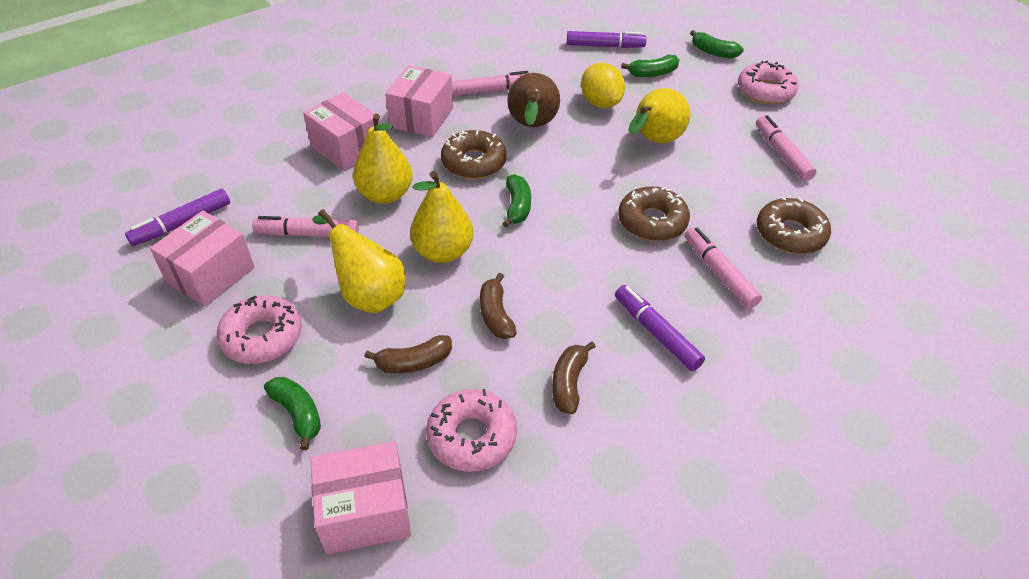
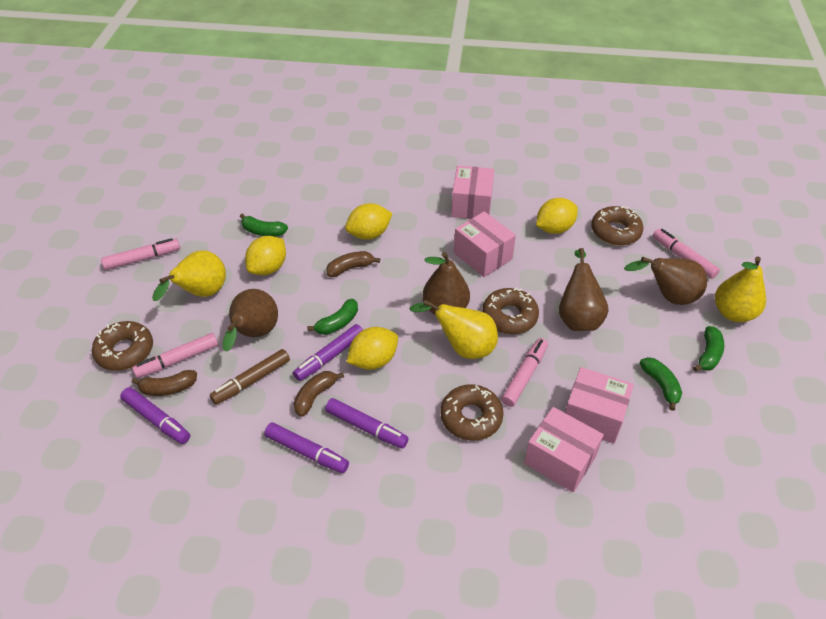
brown donut: 3 -> 4
brown marker: 0 -> 1
brown pear: 1 -> 4
pink donut: 3 -> 0
purple marker: 3 -> 4
yellow lemon: 1 -> 4
yellow pear: 4 -> 3

